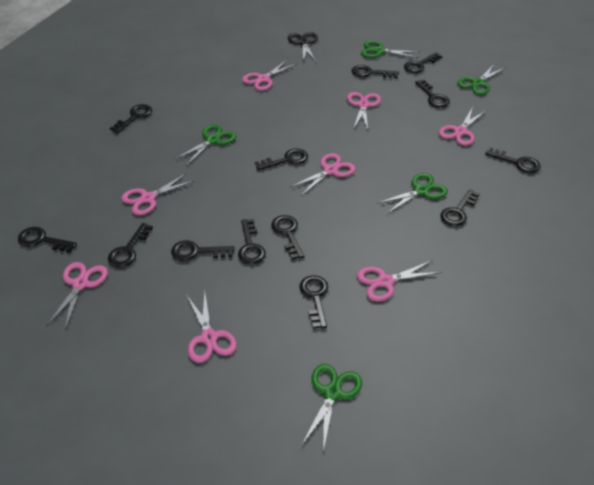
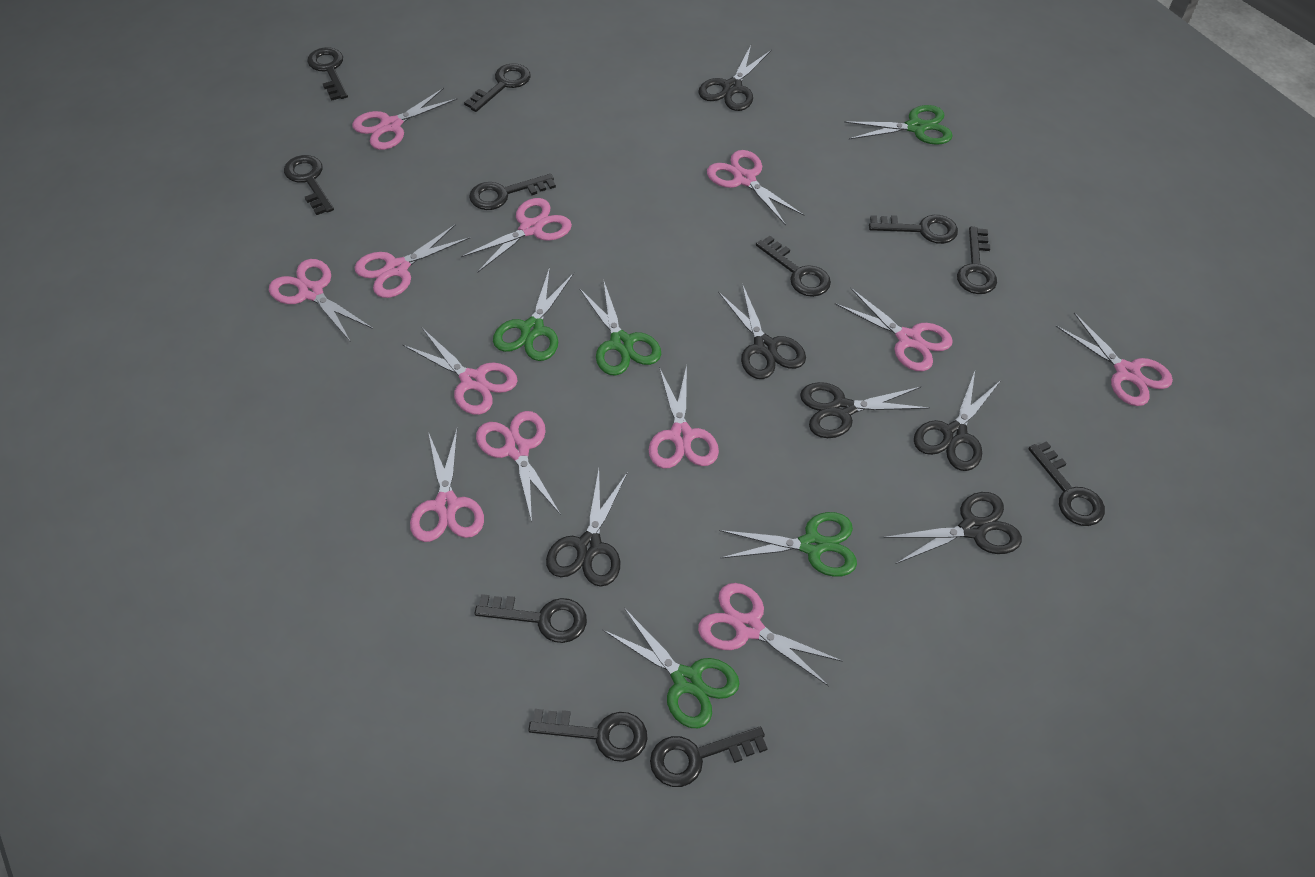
black key: 13 -> 11
black scissors: 1 -> 6
pink scissors: 8 -> 12

